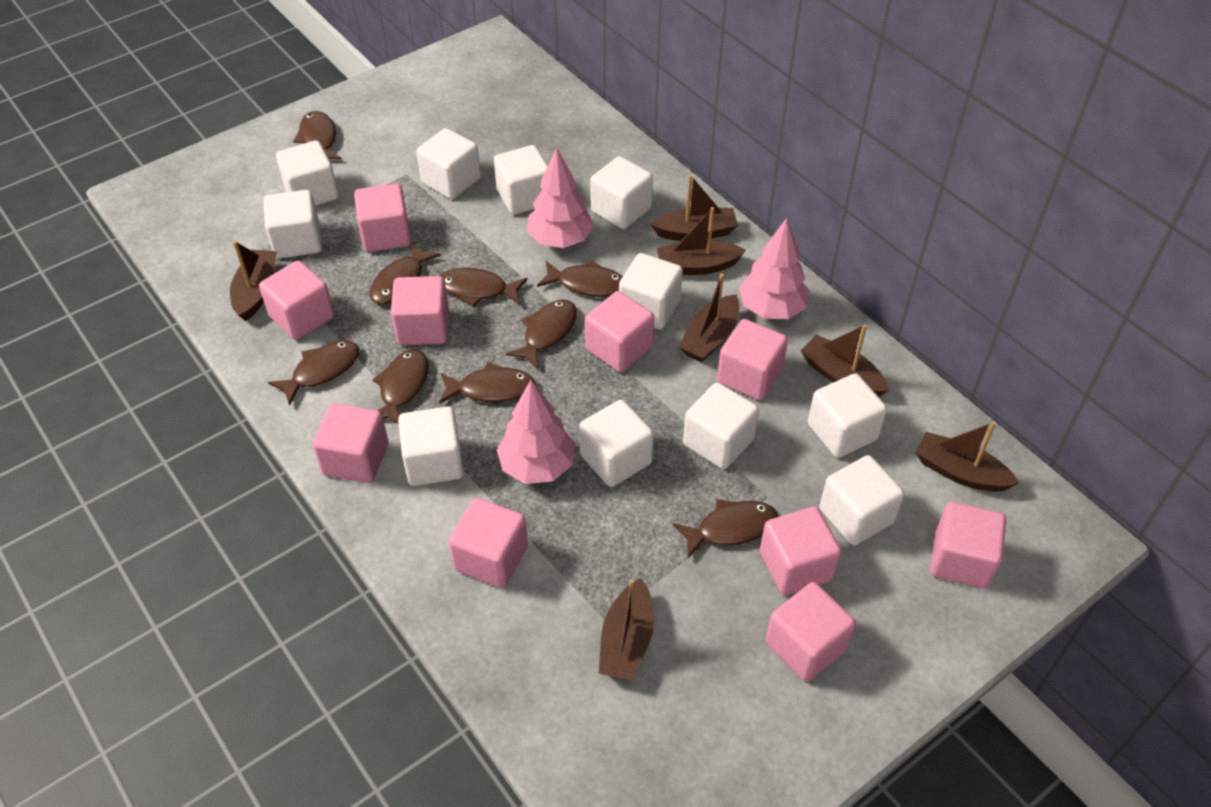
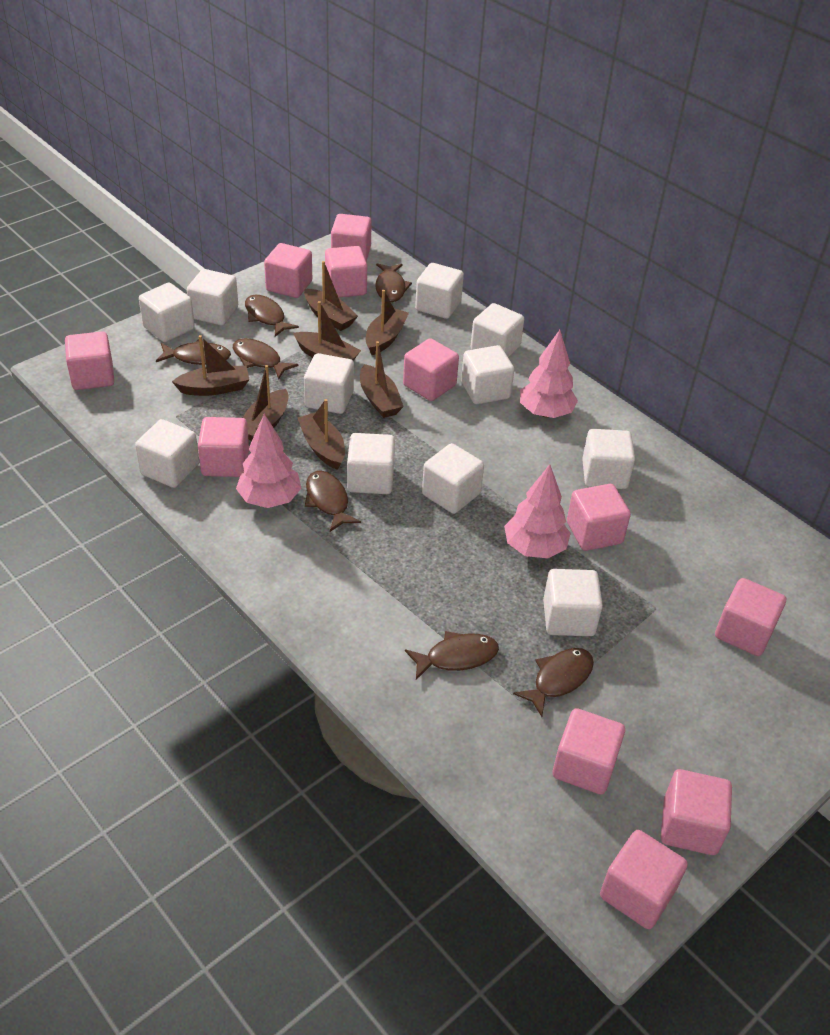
brown fish: 9 -> 7
pink cube: 10 -> 11

